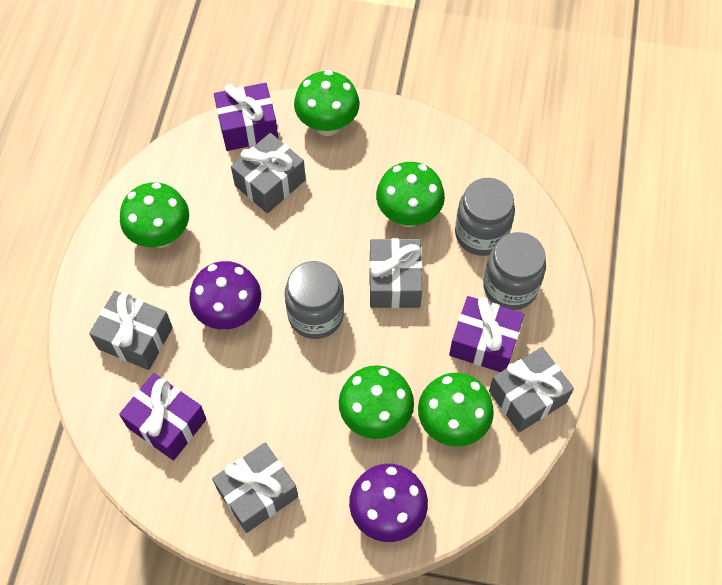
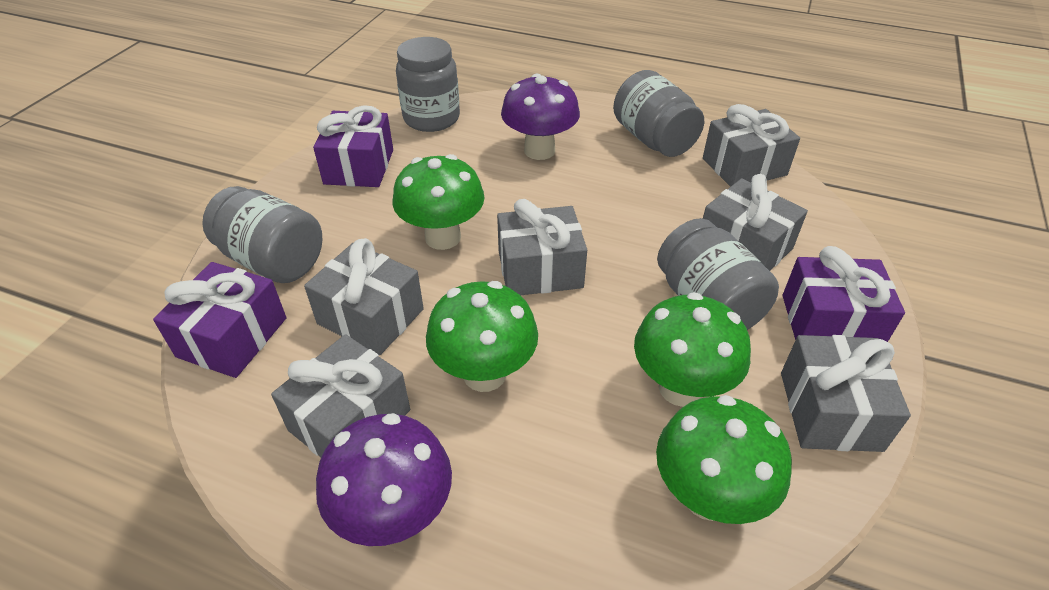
green mushroom: 5 -> 4
grey gift: 5 -> 6
grey jar: 3 -> 4

